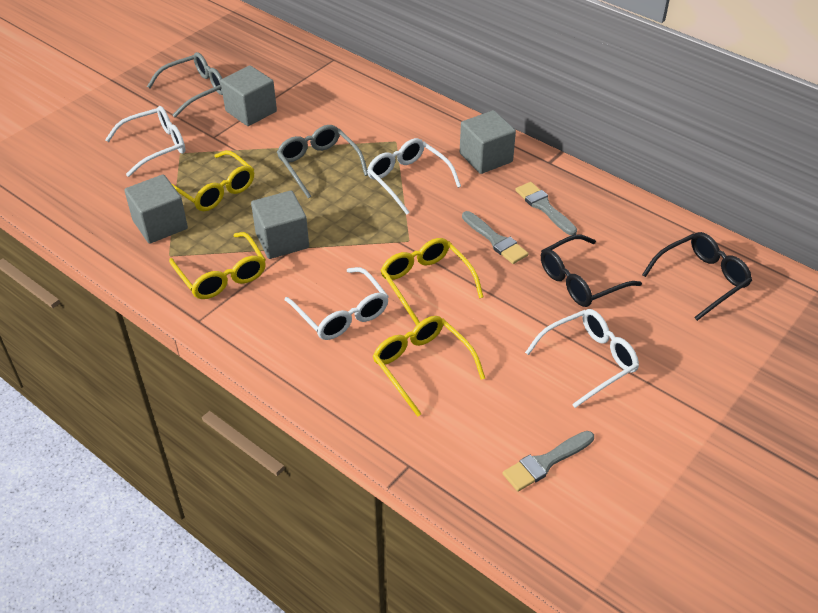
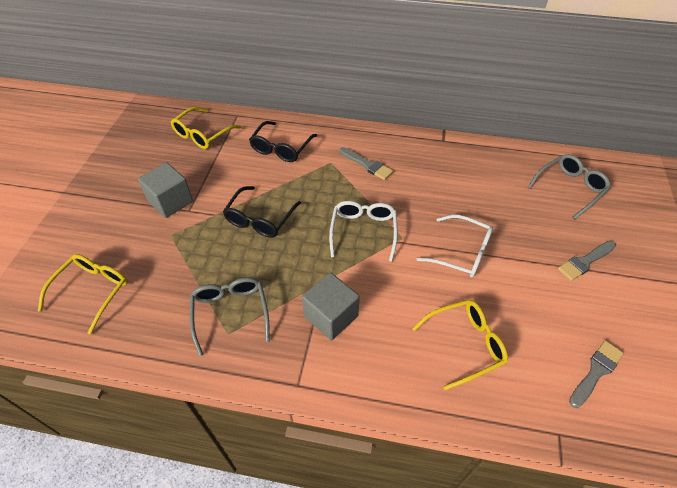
grey cube: 4 -> 2
white glasses: 4 -> 2
yellow glasses: 4 -> 3

